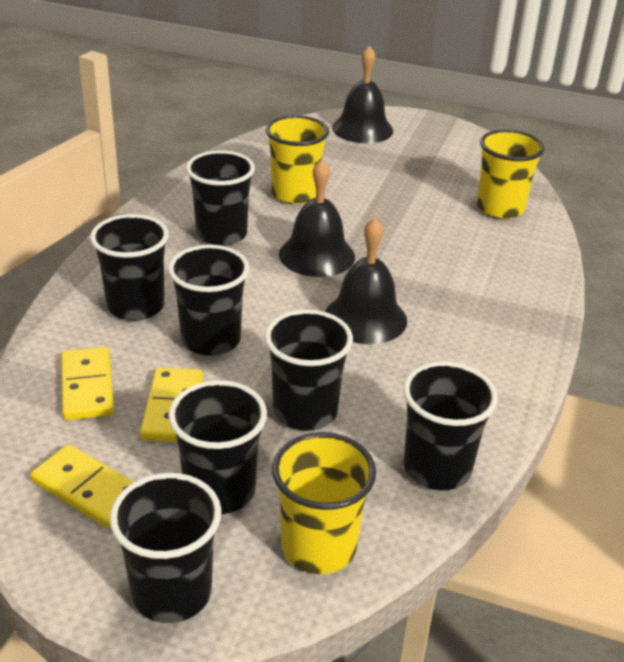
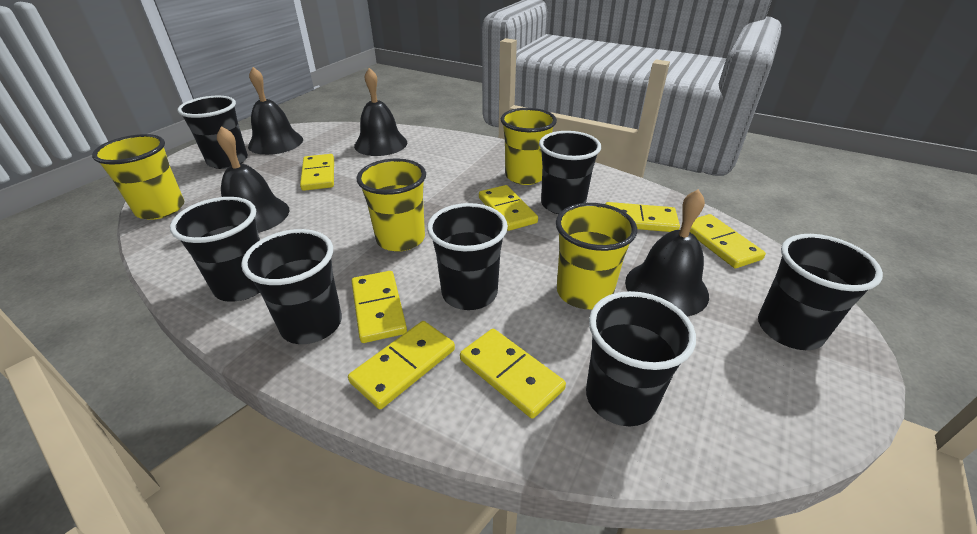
black bell: 3 -> 4
yellow cup: 3 -> 4
yellow domino: 3 -> 7

